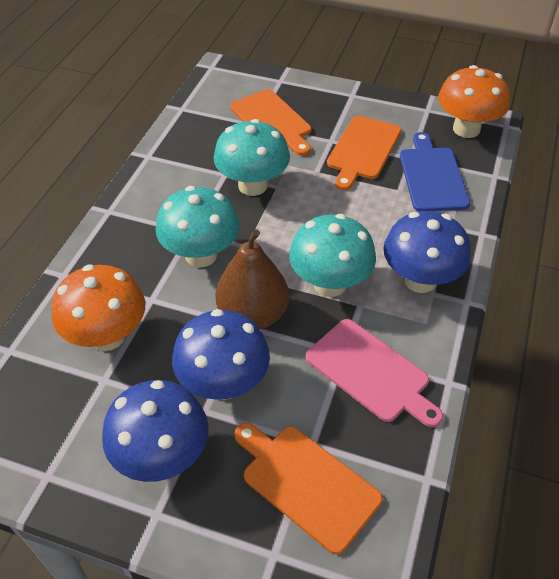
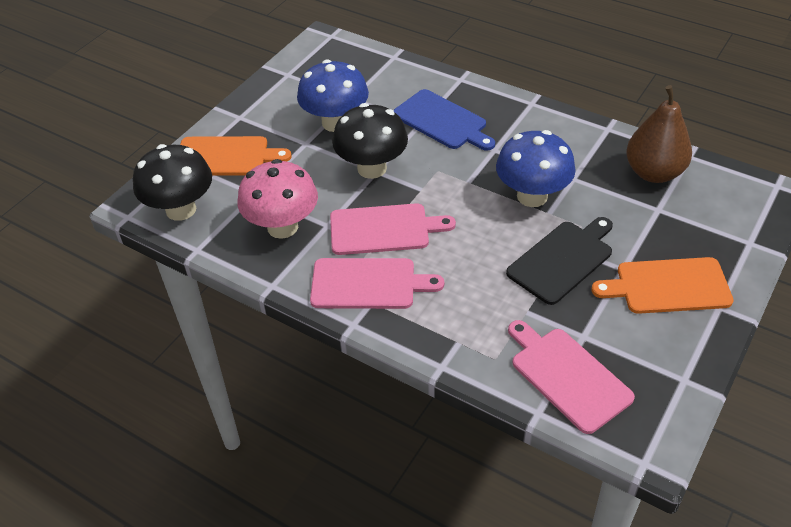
black cutting board: 0 -> 1
black mushroom: 0 -> 2
blue mushroom: 3 -> 2
orange cutting board: 3 -> 2
orange mushroom: 2 -> 0
pink cutting board: 1 -> 3
pink mushroom: 0 -> 1
turquoise mushroom: 3 -> 0

